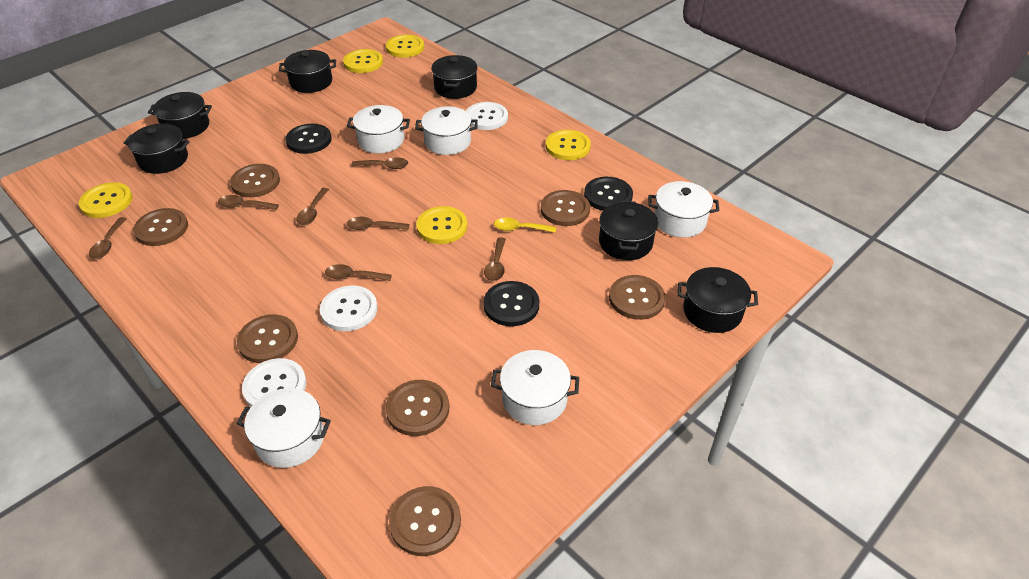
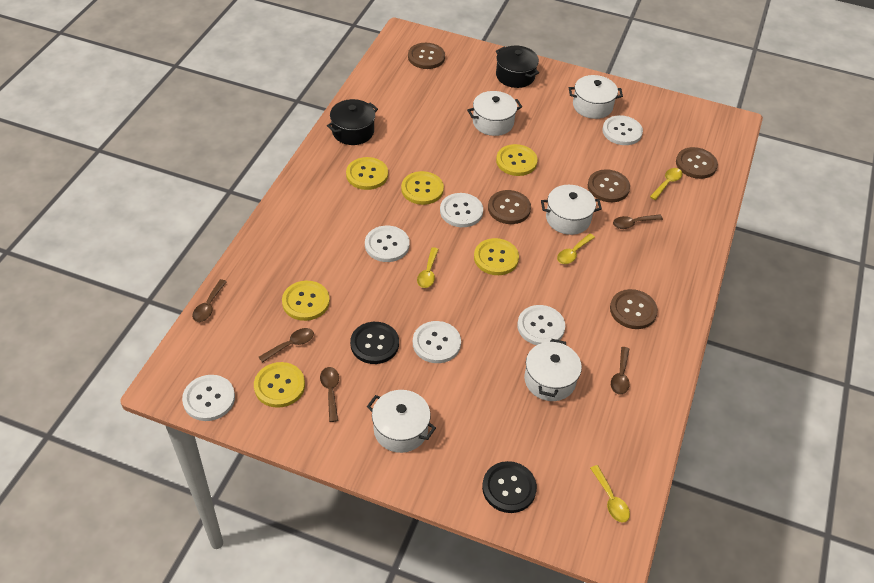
black button: 3 -> 2
black pot: 6 -> 2
brown button: 7 -> 5
brown spoon: 7 -> 5
white button: 3 -> 6
yellow button: 5 -> 6
yellow spoon: 1 -> 4

